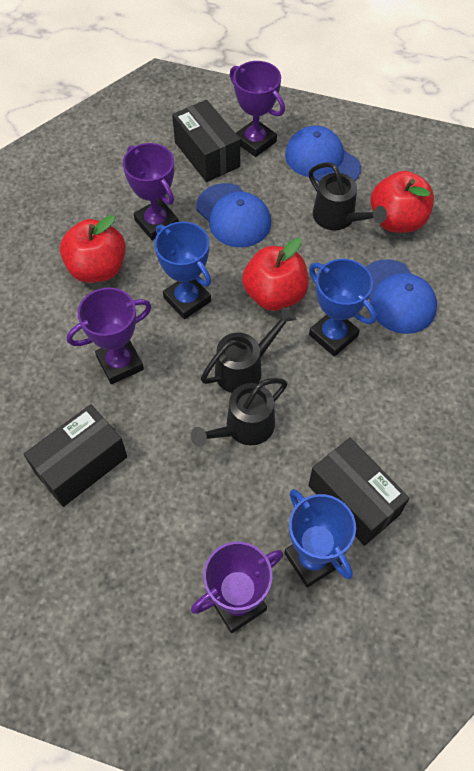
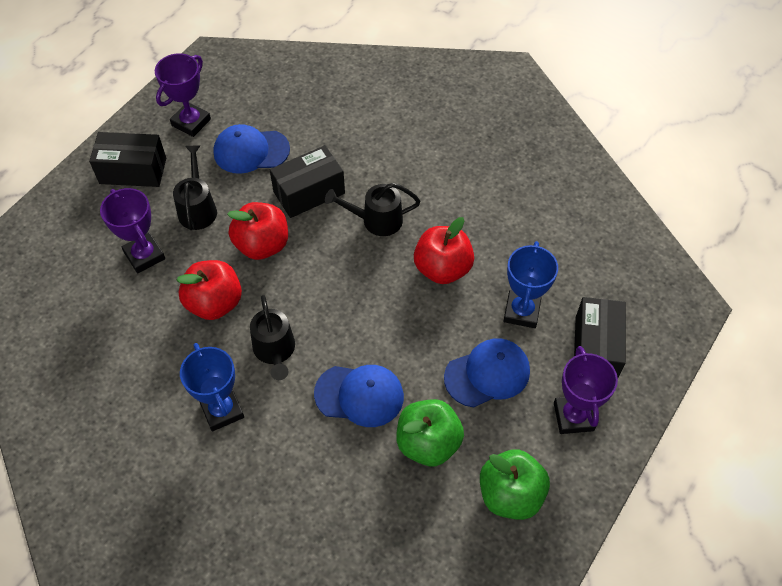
blue trophy: 3 -> 2
green apple: 0 -> 2
purple trophy: 4 -> 3

